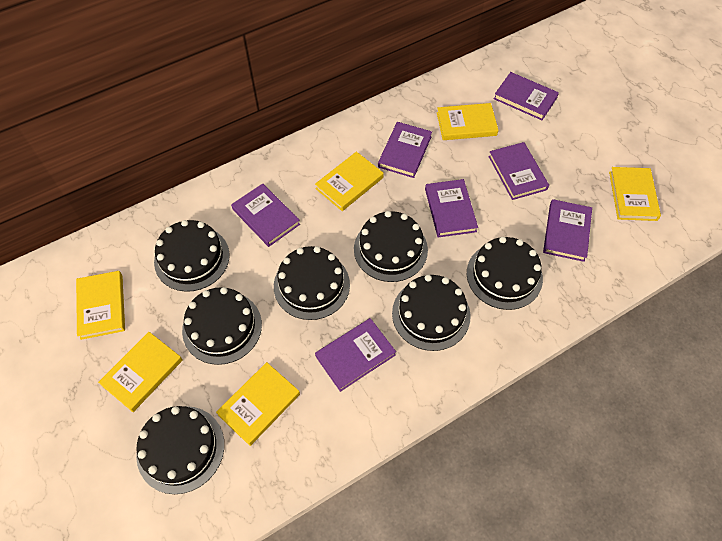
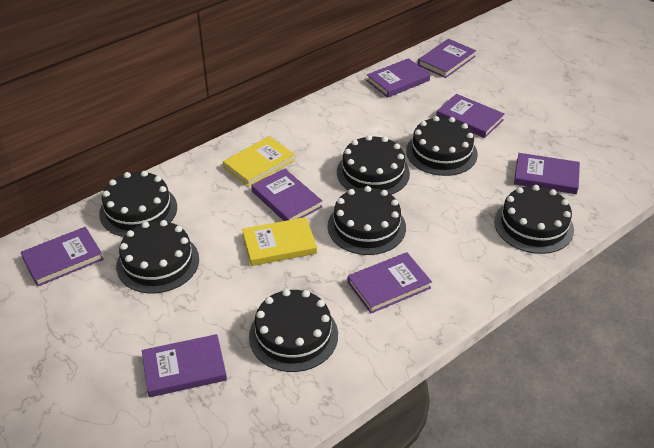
purple book: 7 -> 8
yellow book: 6 -> 2

